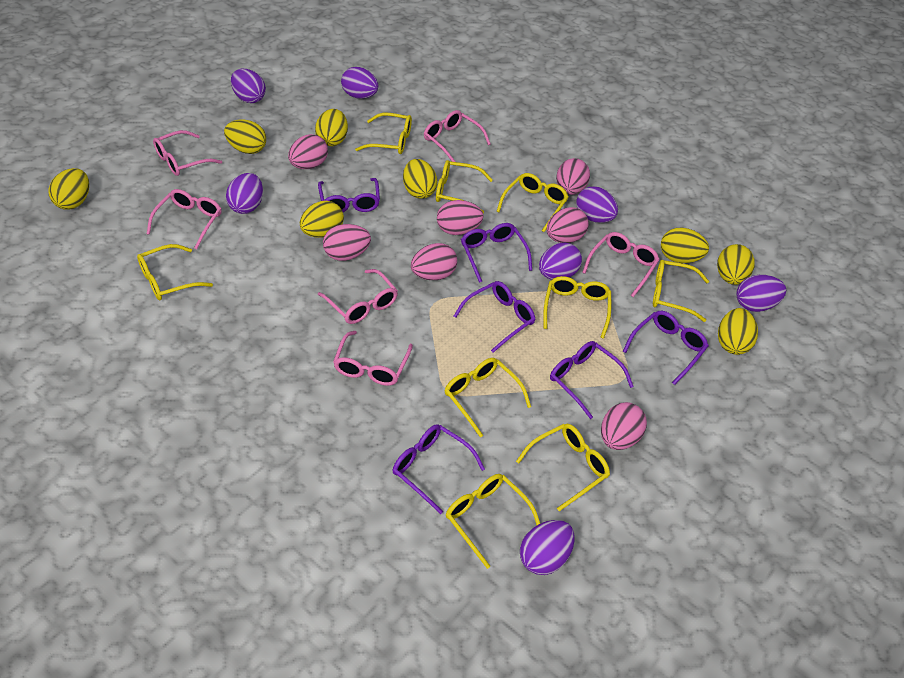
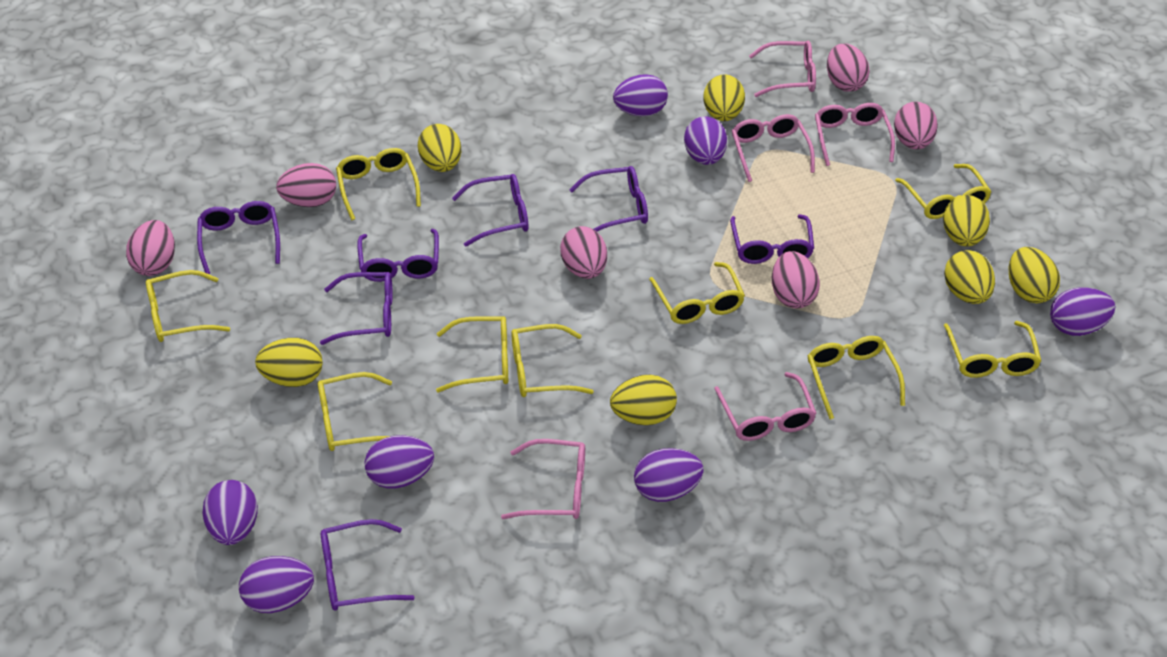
pink egg: 7 -> 6
pink glasses: 6 -> 5
purple glasses: 6 -> 7
yellow egg: 8 -> 7

